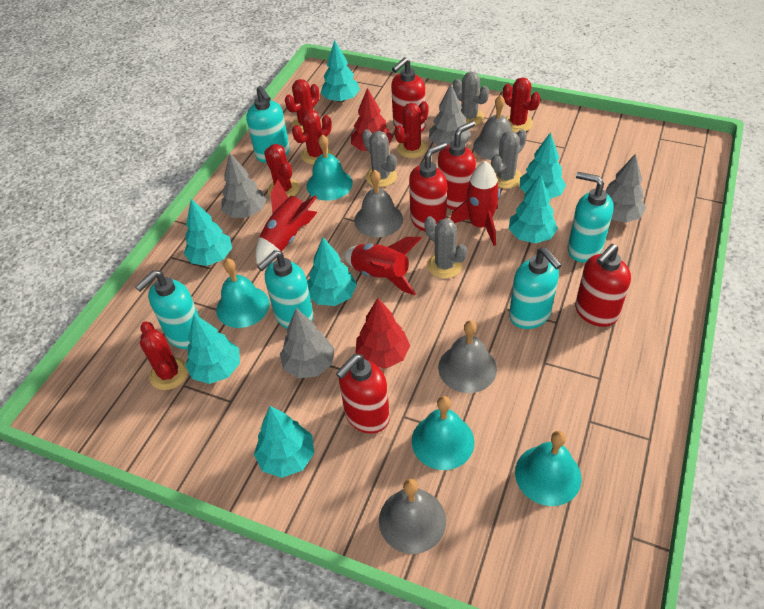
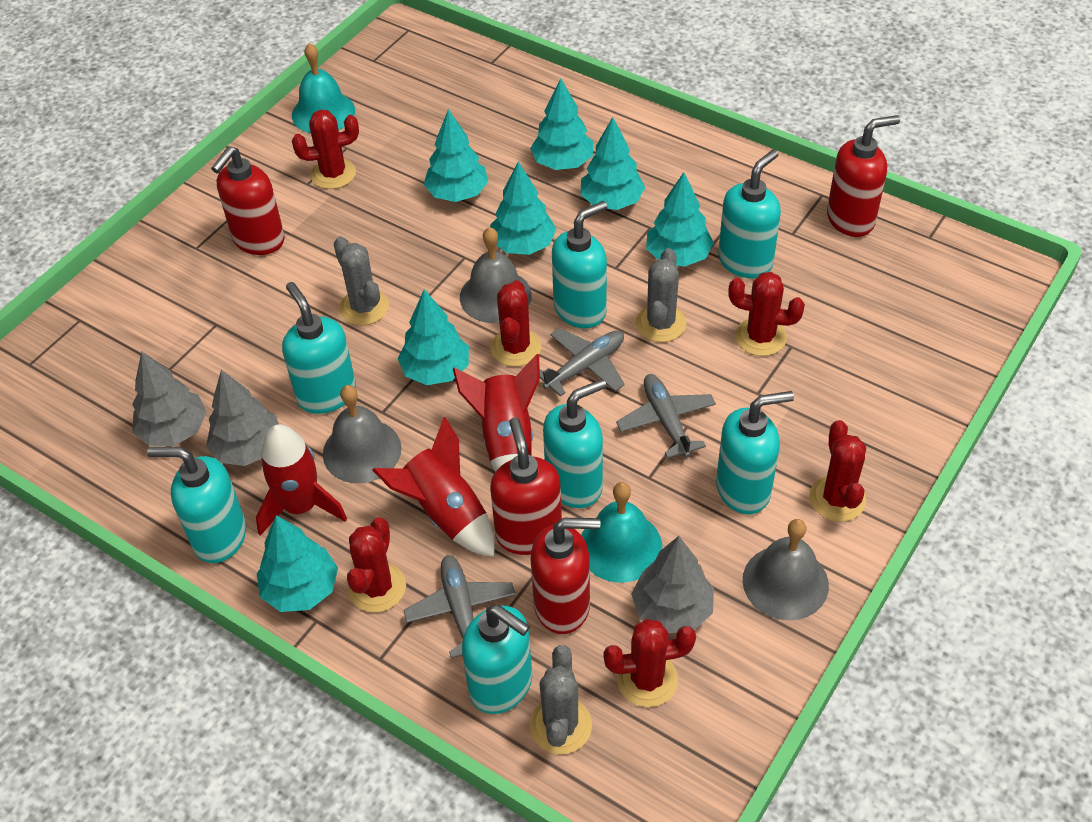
grey bell: 4 -> 3
grey cactus: 4 -> 3
grey plane: 0 -> 3
grey tree: 4 -> 3
red soap dispenser: 5 -> 4
red tree: 2 -> 0
turquoise bell: 4 -> 2
turquoise soap dispenser: 5 -> 7

